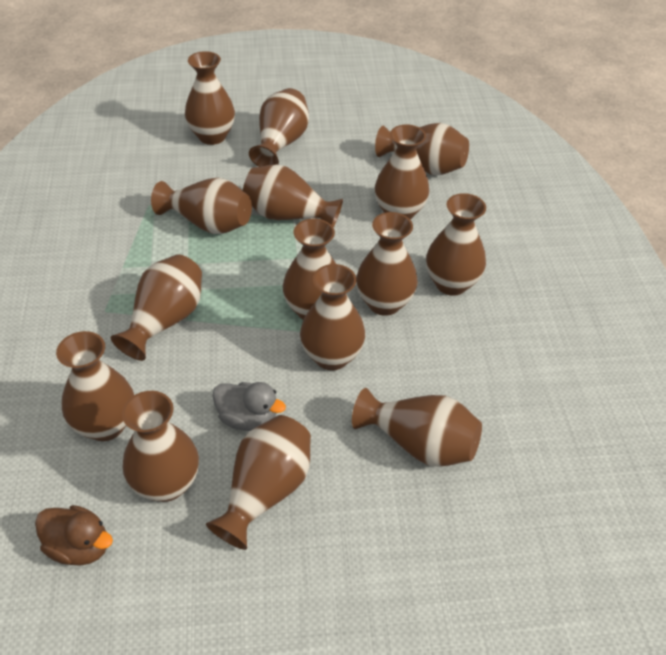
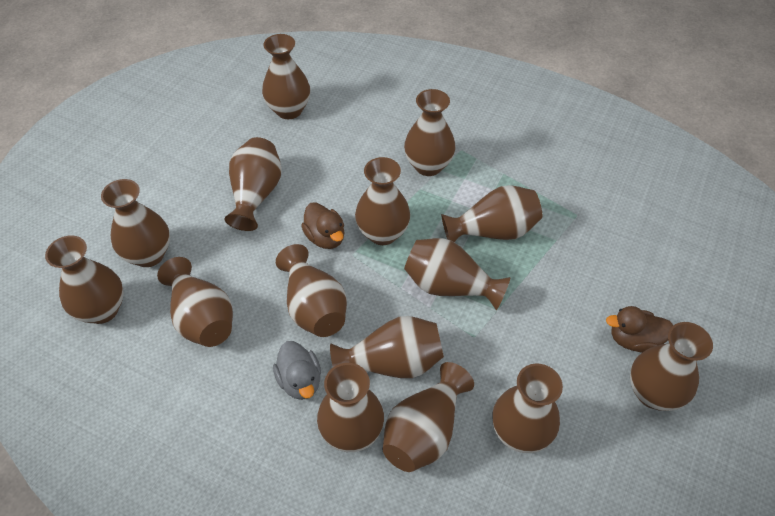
brown duck: 1 -> 2

